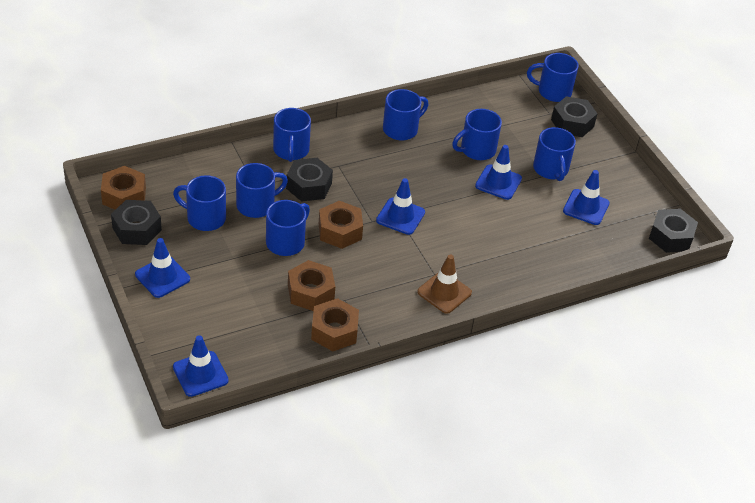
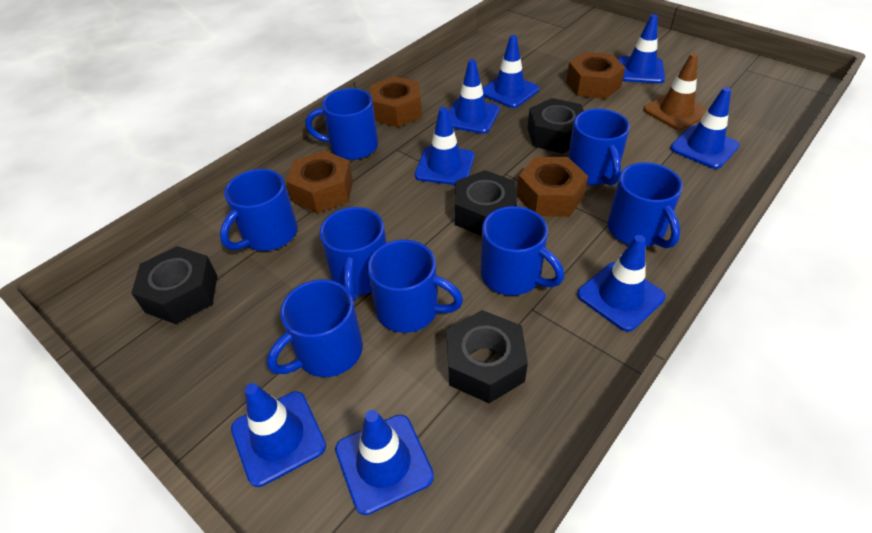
blue traffic cone: 5 -> 8

